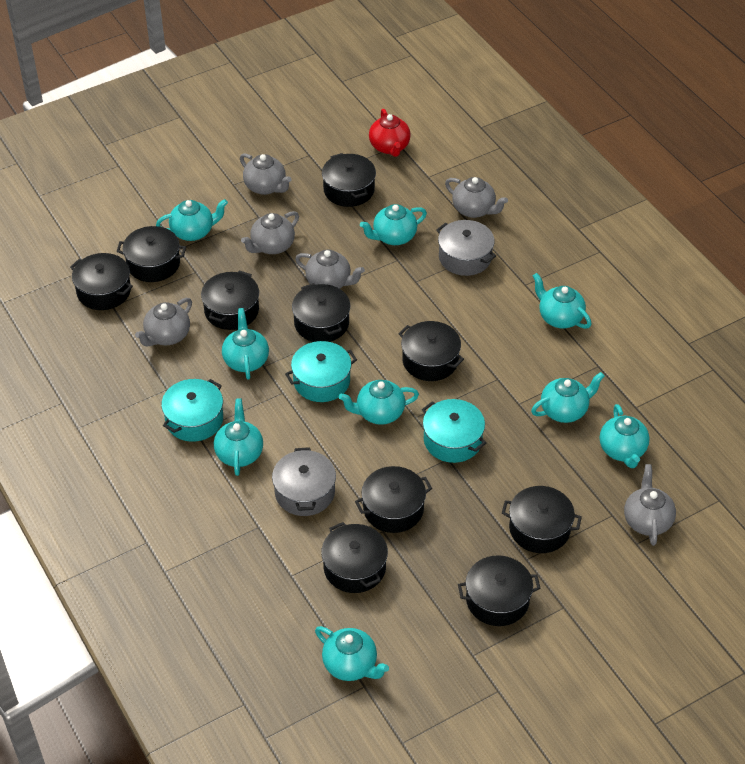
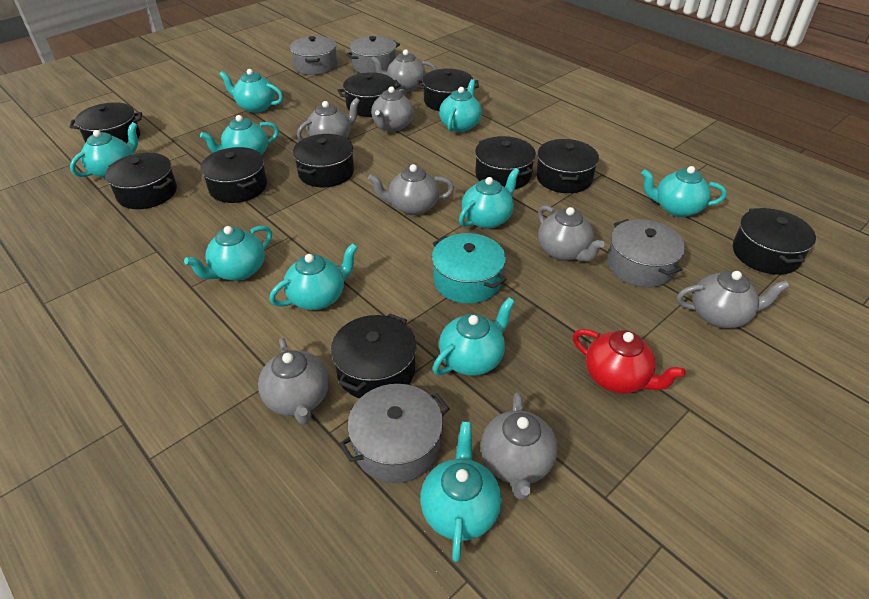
grey pot: 2 -> 4
grey teapot: 6 -> 8
turquoise pot: 3 -> 1
turquoise teapot: 9 -> 10

